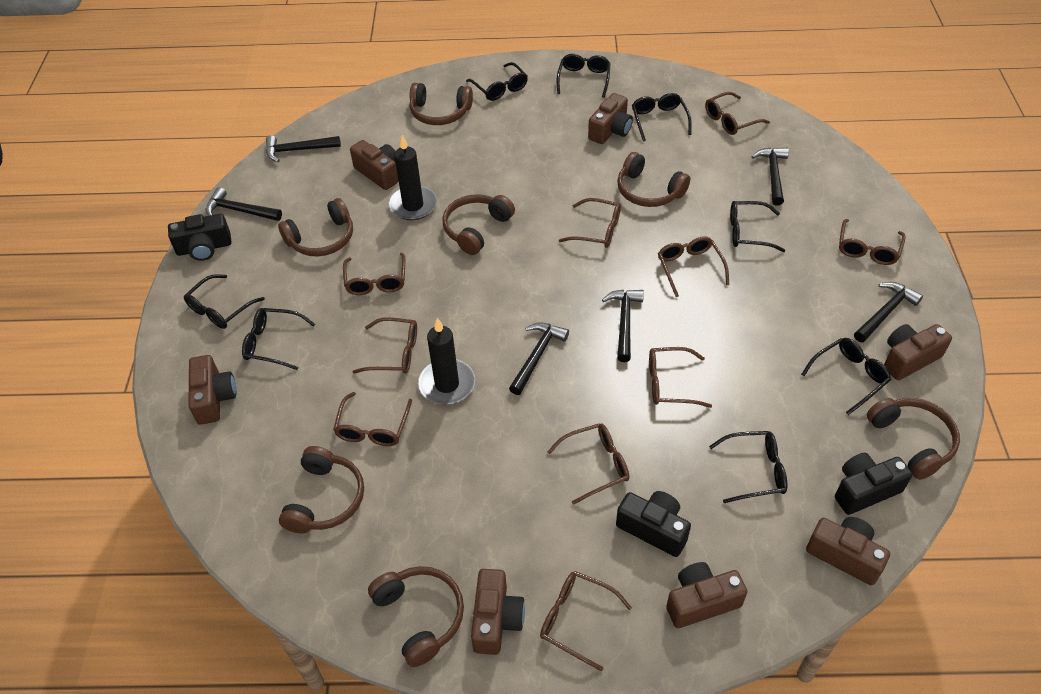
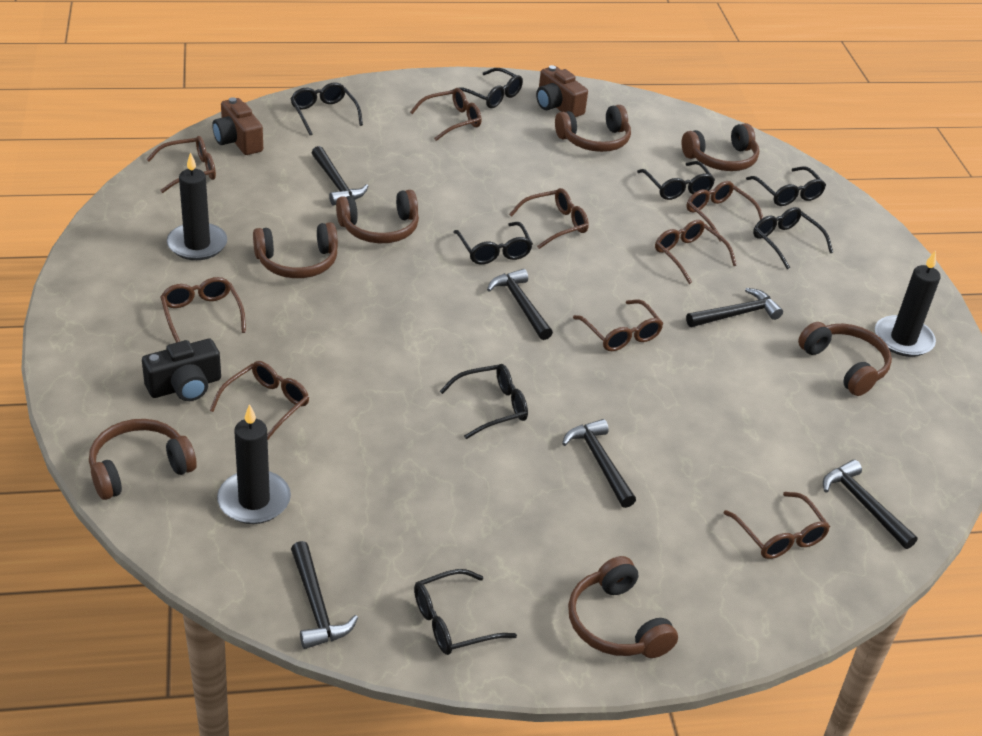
black camera: 3 -> 1
black candle: 2 -> 3
brown camera: 7 -> 2
brown glasses: 10 -> 9

